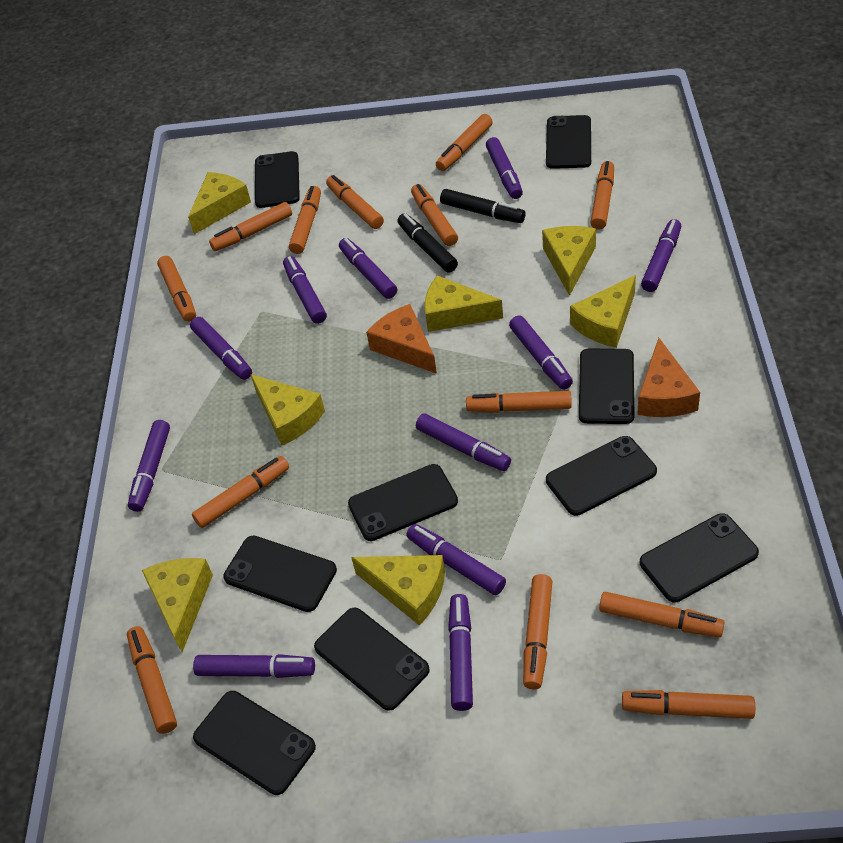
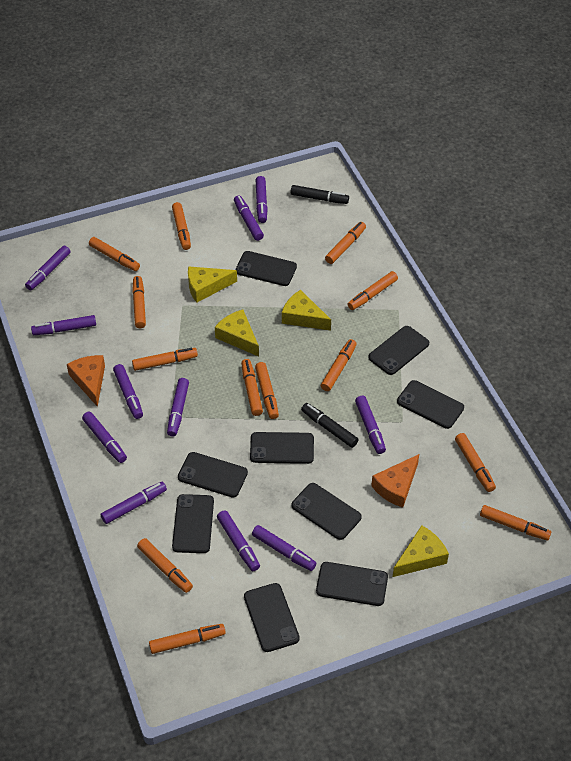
yellow cheese: 7 -> 4

